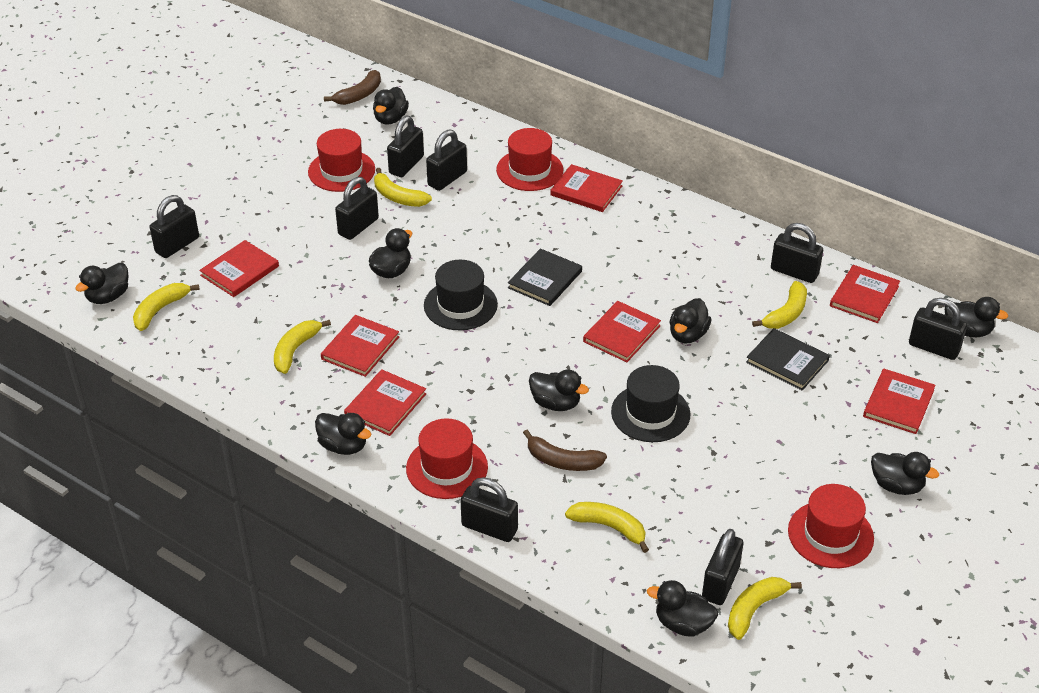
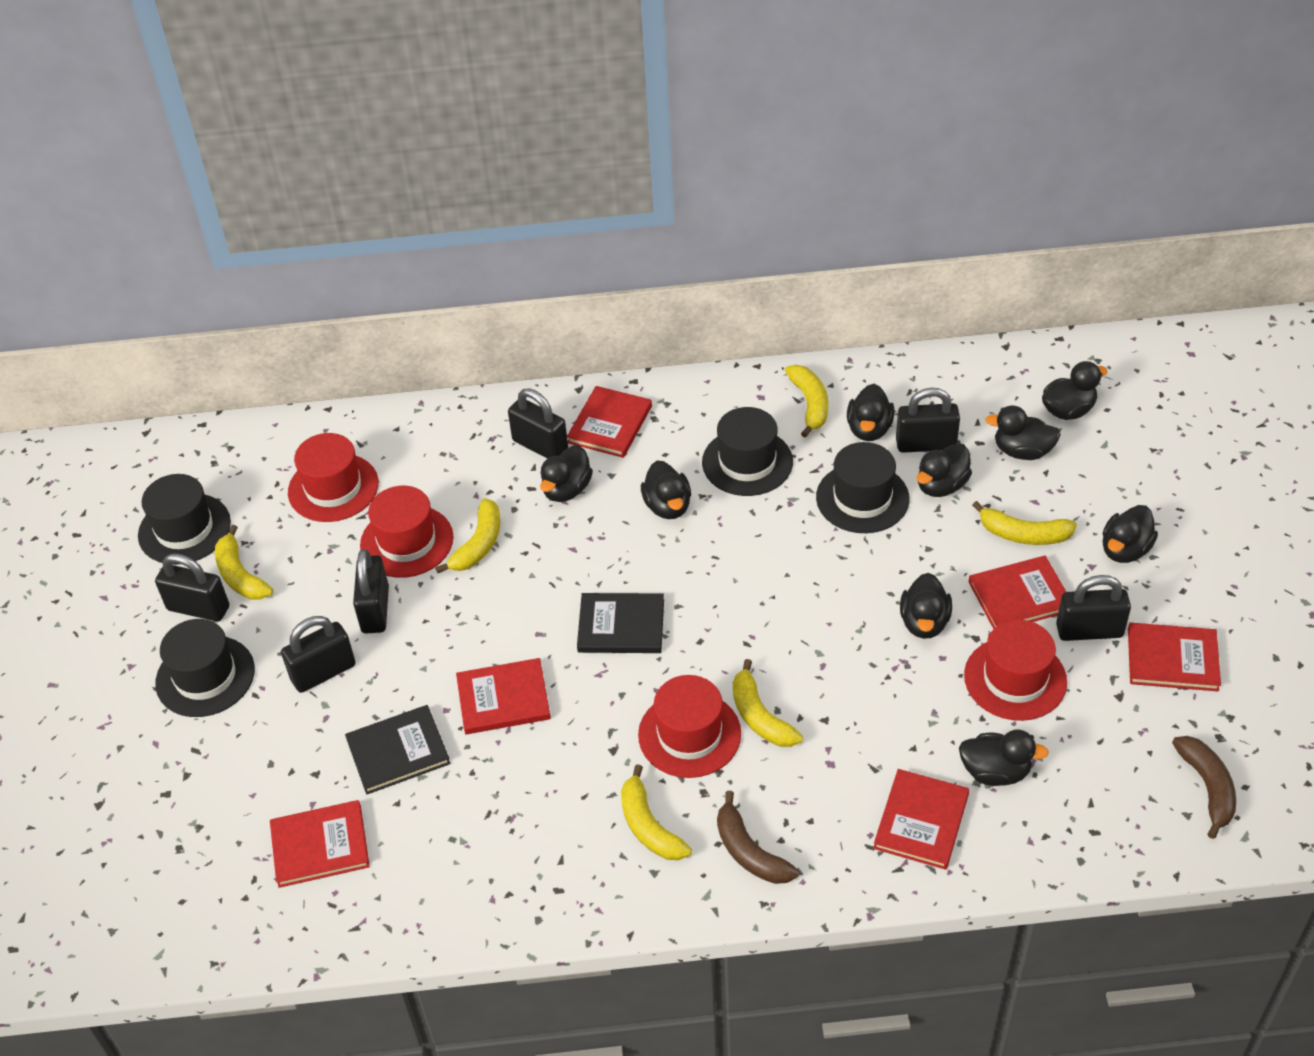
black hat: 2 -> 4
black padlock: 8 -> 6
red book: 7 -> 6

